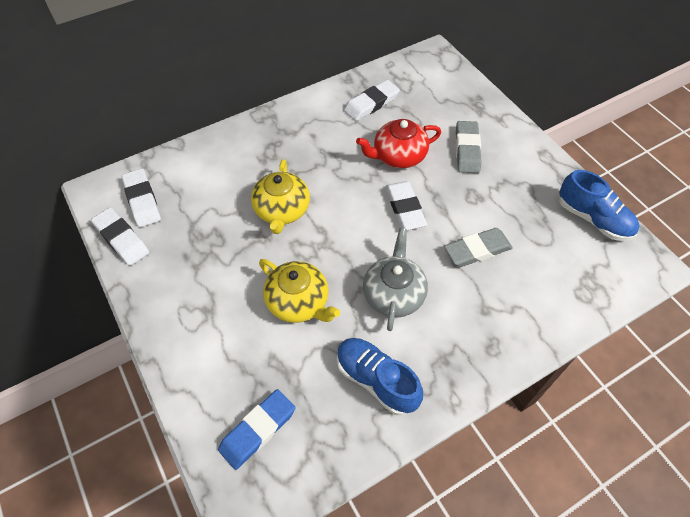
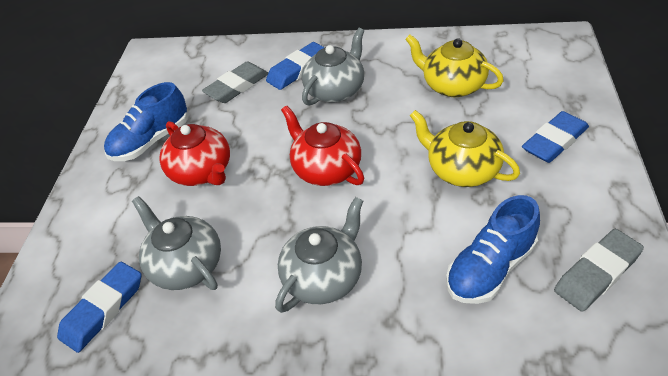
blue eraser: 1 -> 3
grey teapot: 1 -> 3
red teapot: 1 -> 2
white eraser: 4 -> 0

